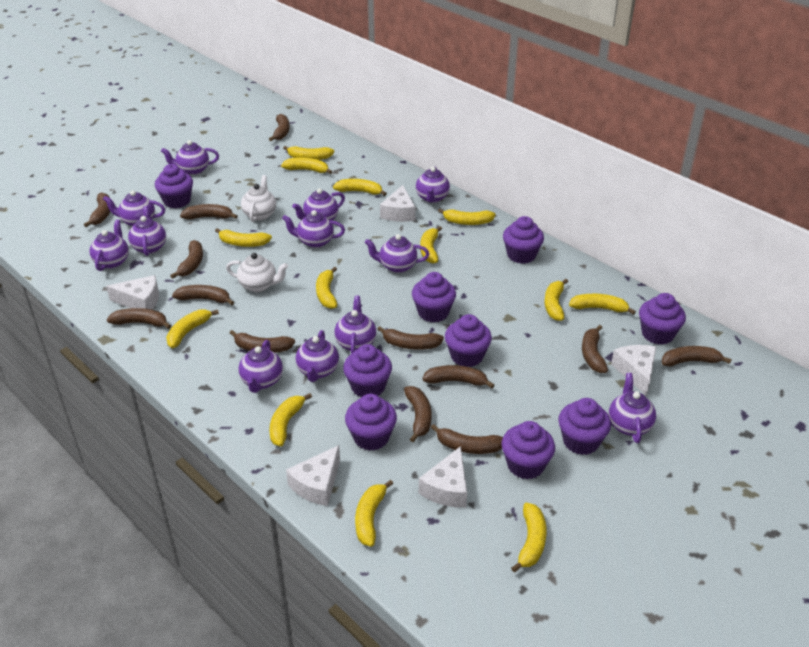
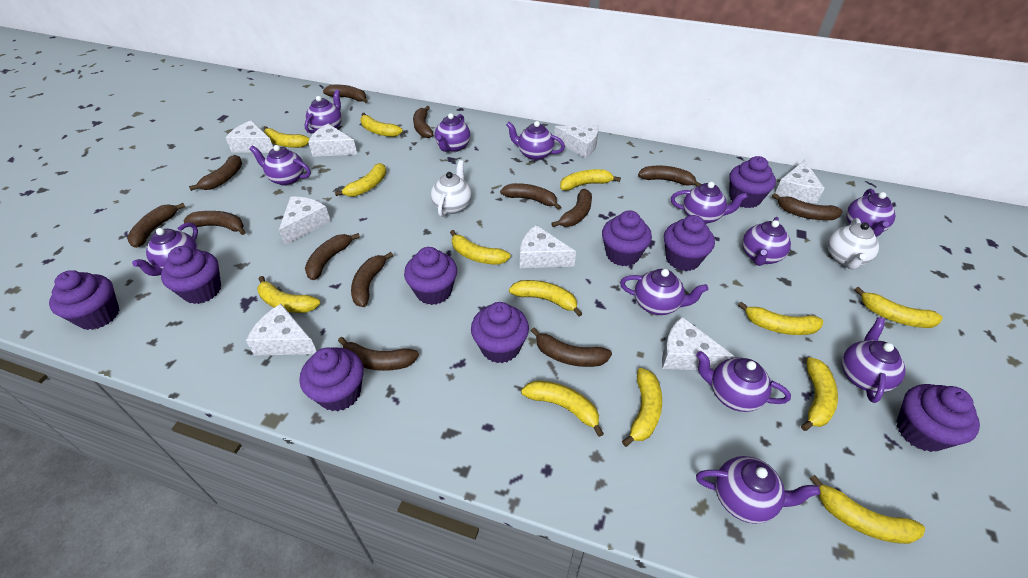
white cheese: 5 -> 8

